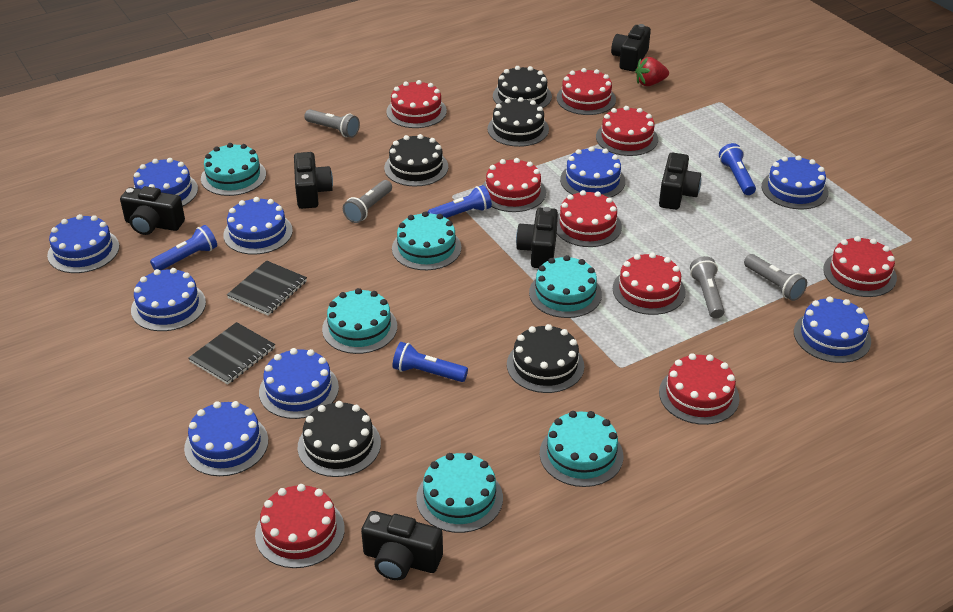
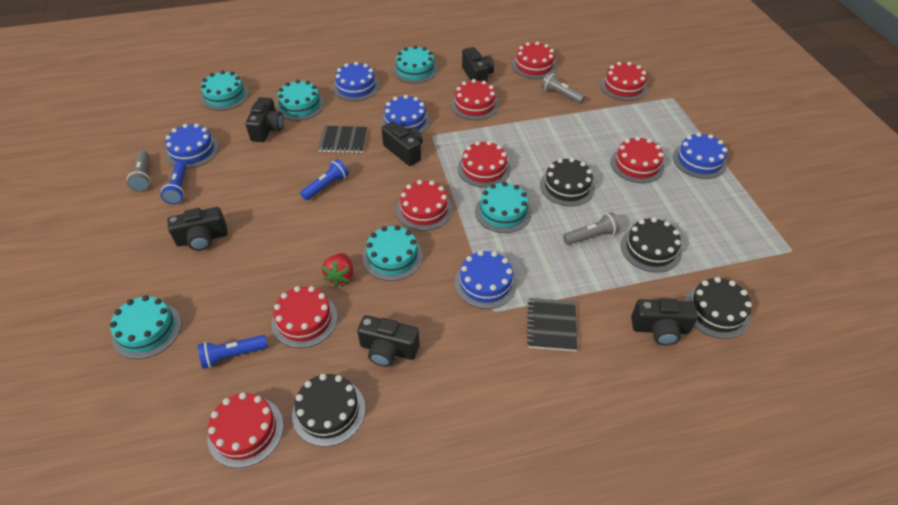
black cake: 5 -> 4
blue cake: 9 -> 5
blue flashlight: 4 -> 3
grey flashlight: 4 -> 3
red cake: 9 -> 8

